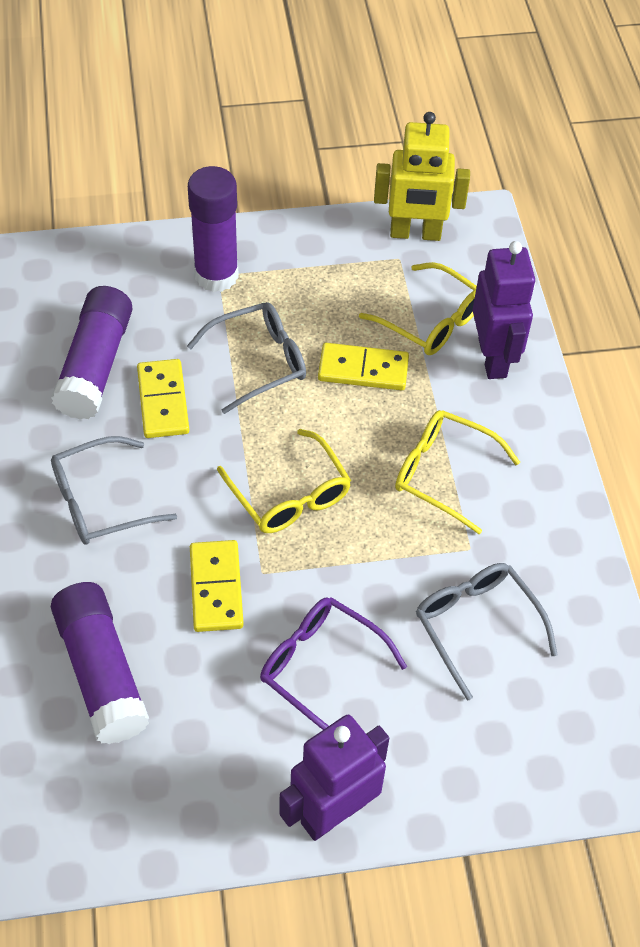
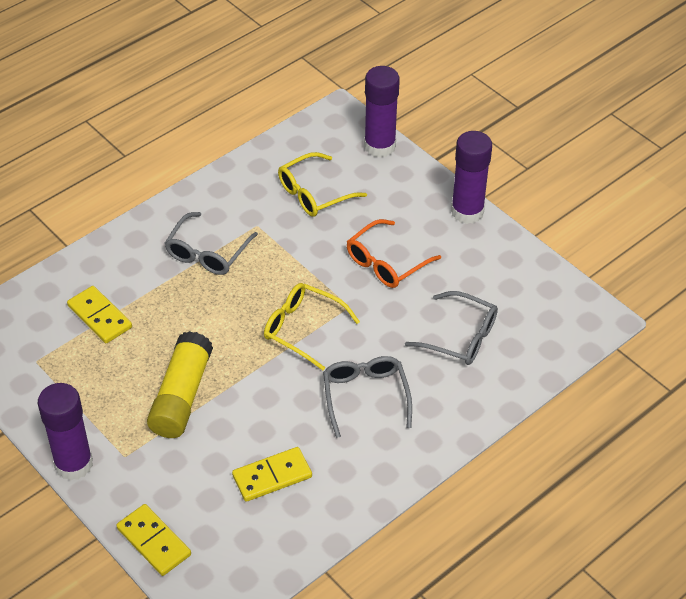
orange glasses: 0 -> 1
purple glasses: 1 -> 0
purple robot: 2 -> 0
yellow glasses: 3 -> 2
yellow glue stick: 0 -> 1
yellow robot: 1 -> 0

